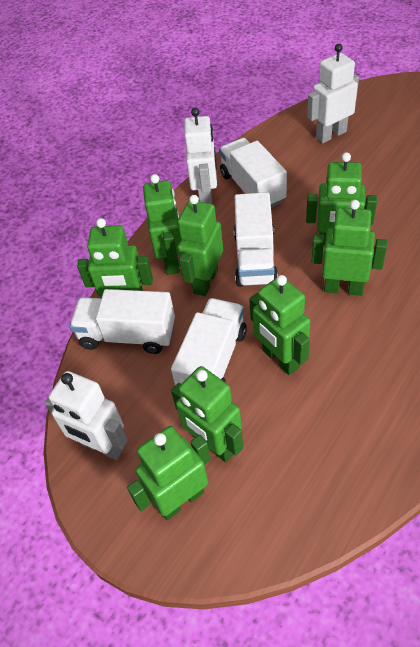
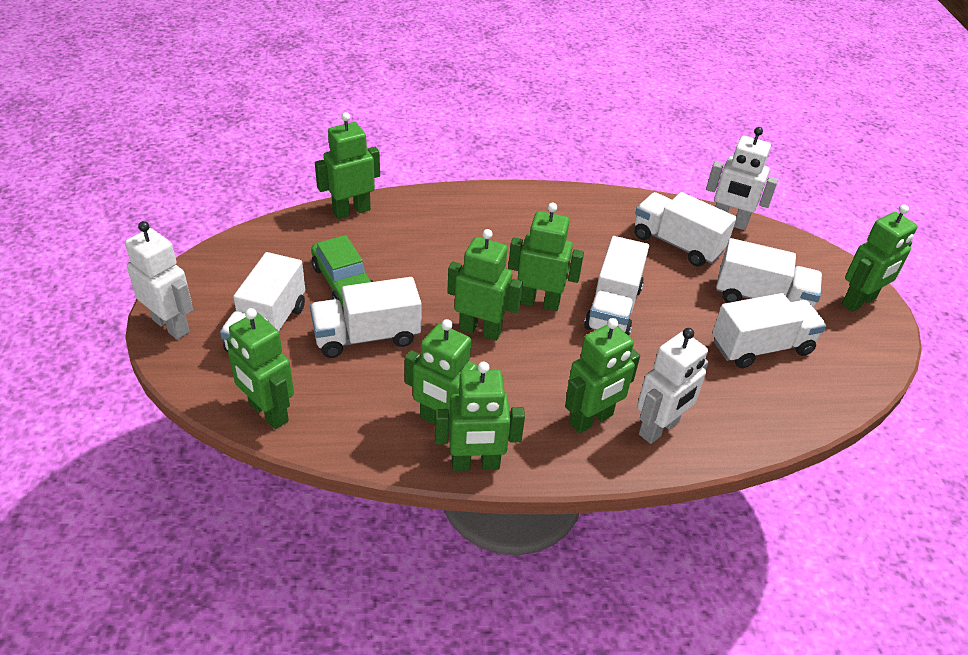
green car: 0 -> 1
white truck: 4 -> 6

